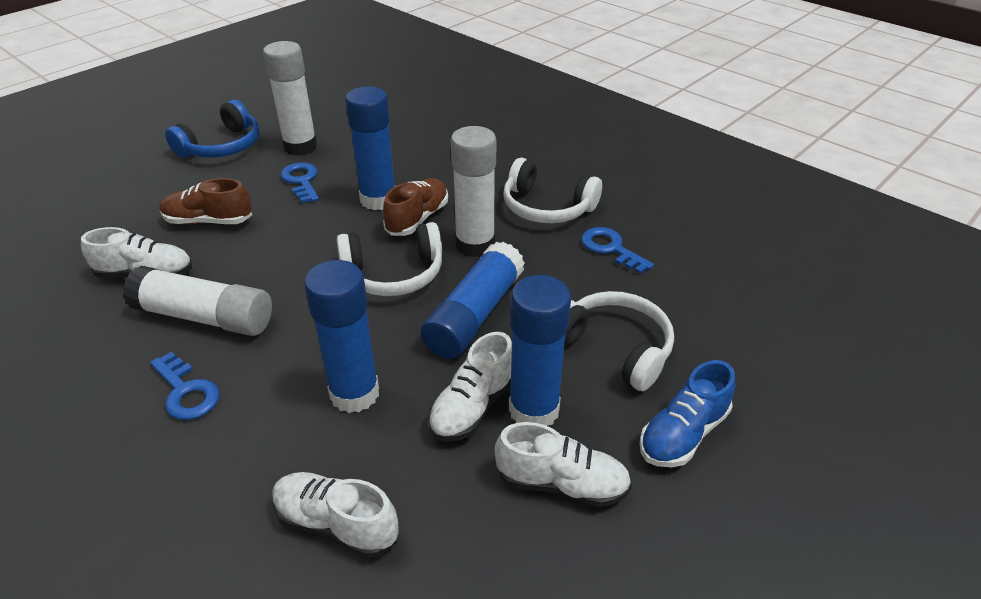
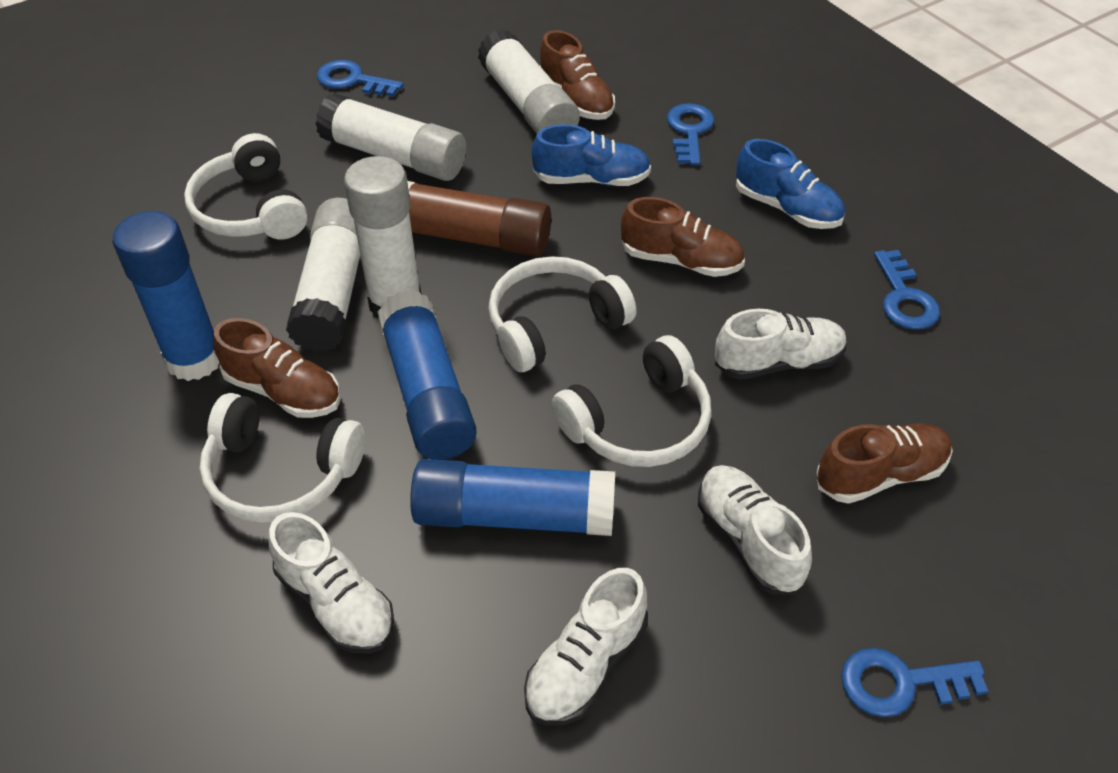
blue glue stick: 4 -> 3
blue headphones: 1 -> 0
blue key: 3 -> 4
blue shoe: 1 -> 2
brown glue stick: 0 -> 1
brown shoe: 2 -> 4
white glue stick: 3 -> 4
white headphones: 3 -> 4

